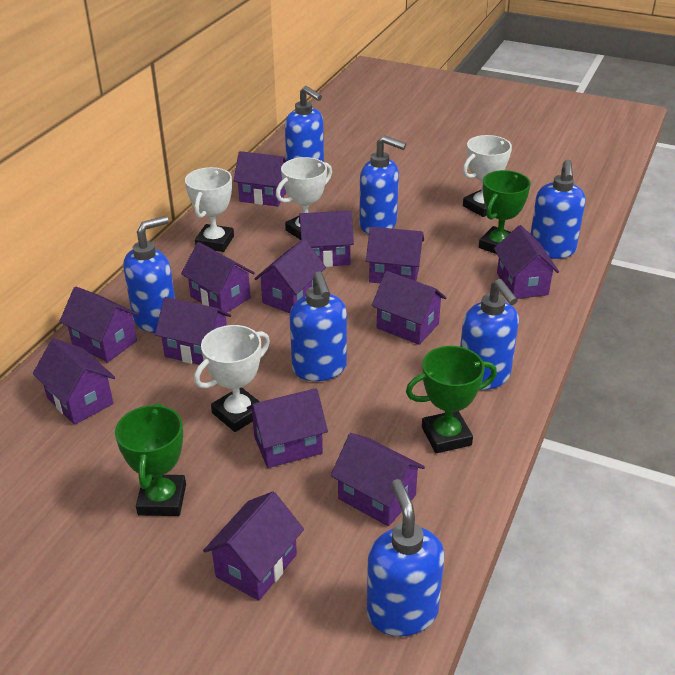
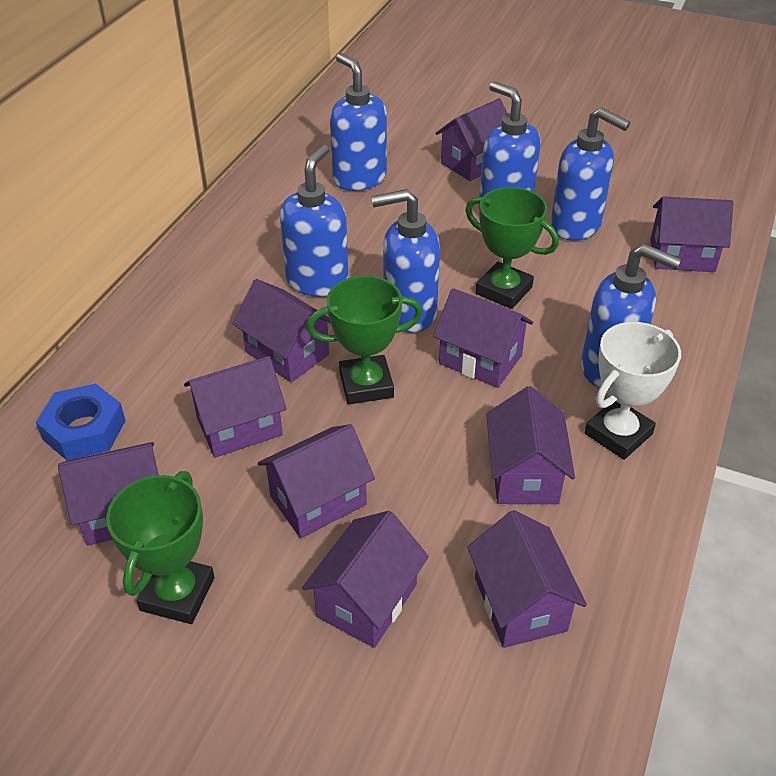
blue nut: 0 -> 1
blue soap dispenser: 7 -> 6
purple house: 13 -> 10
white trophy: 4 -> 1

